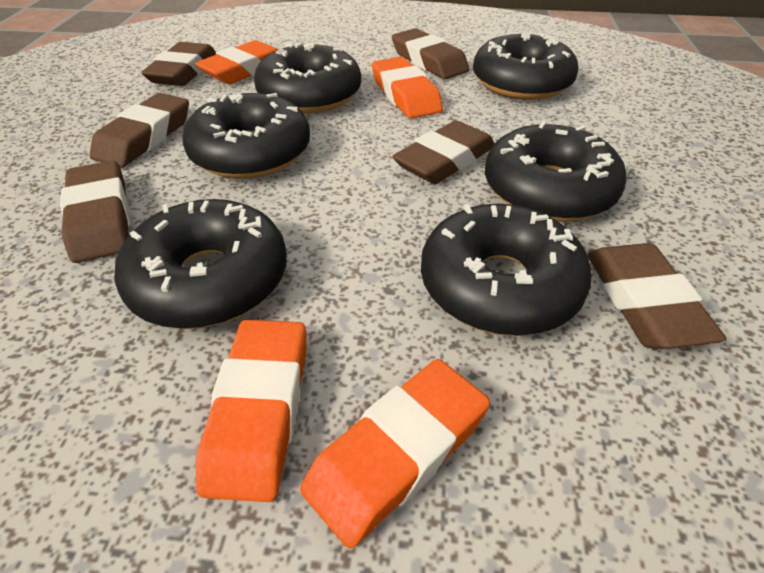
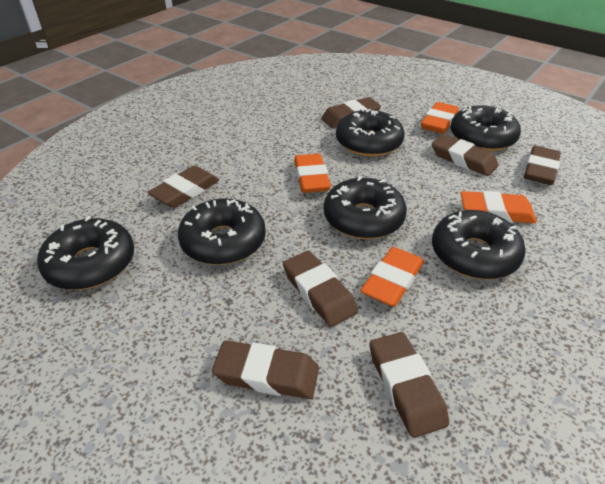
brown eraser: 6 -> 7

